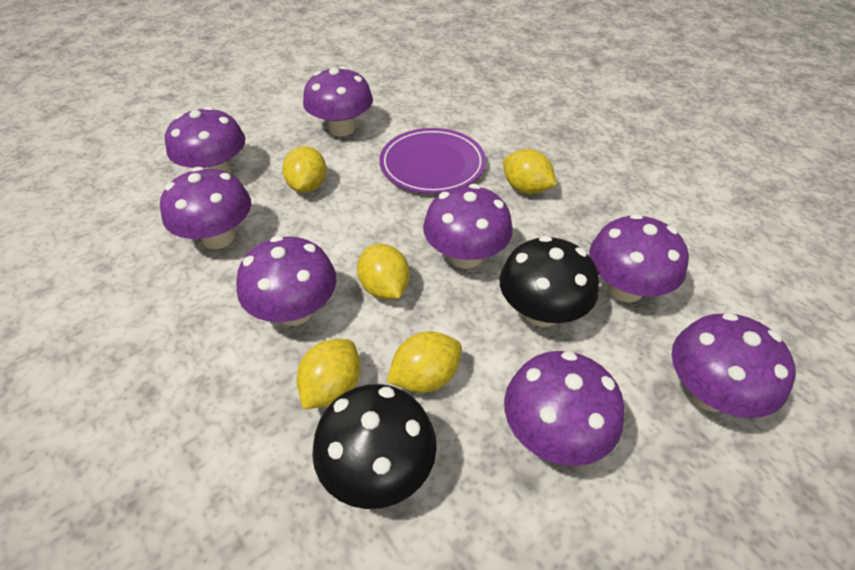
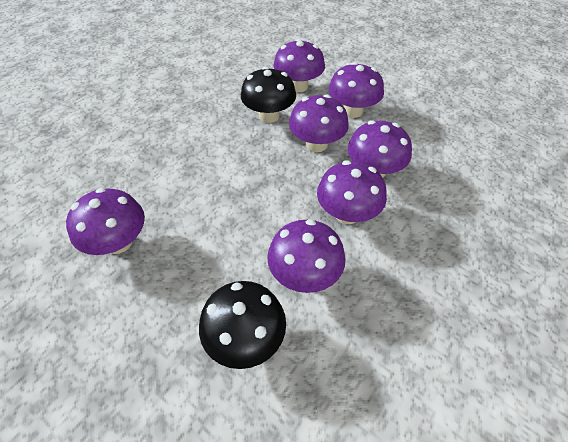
purple mushroom: 8 -> 7
purple plate: 1 -> 0
yellow lemon: 5 -> 0

